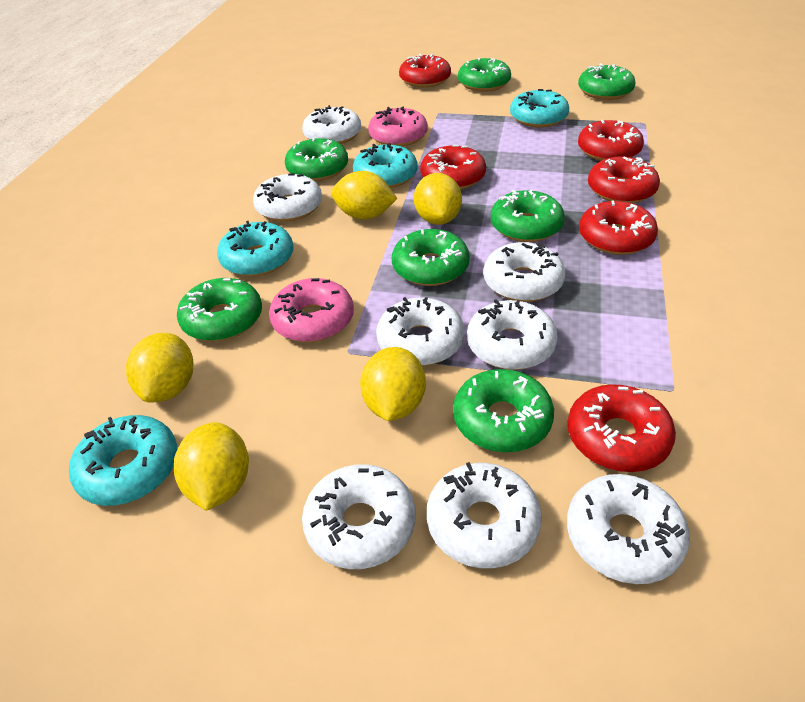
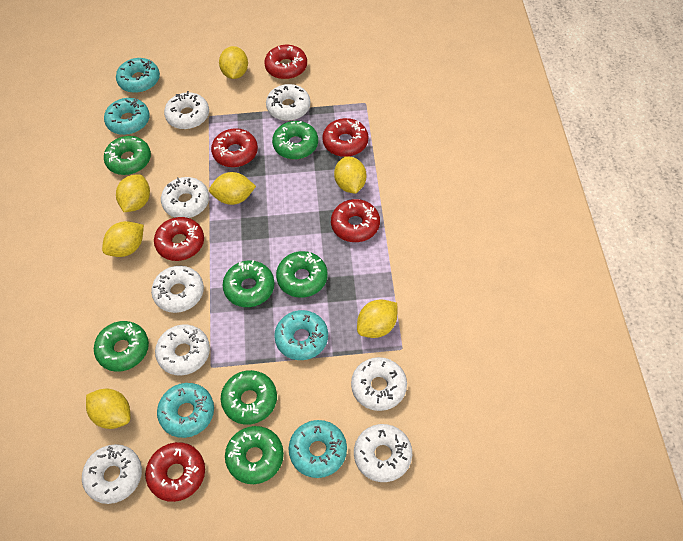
pink donut: 2 -> 0
turquoise donut: 4 -> 5
yellow lemon: 5 -> 7

